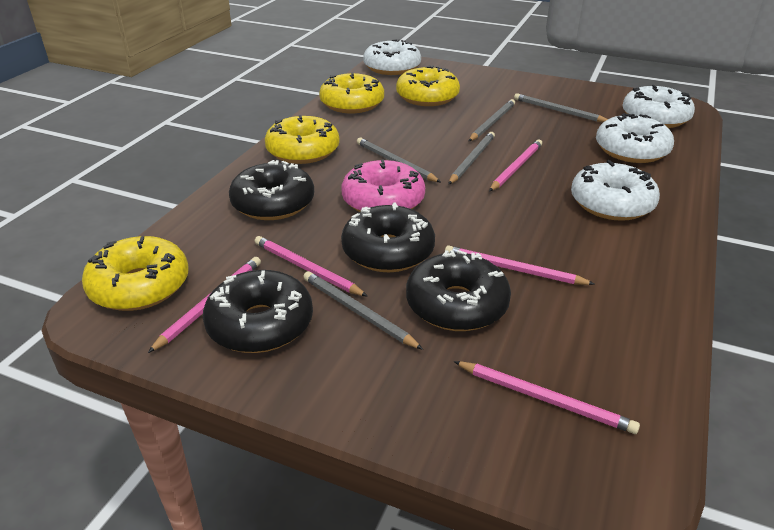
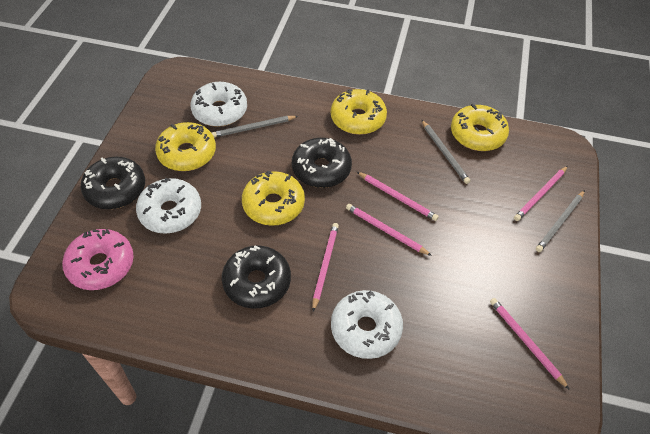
black donut: 4 -> 3
grey pencil: 5 -> 3
white donut: 4 -> 3

